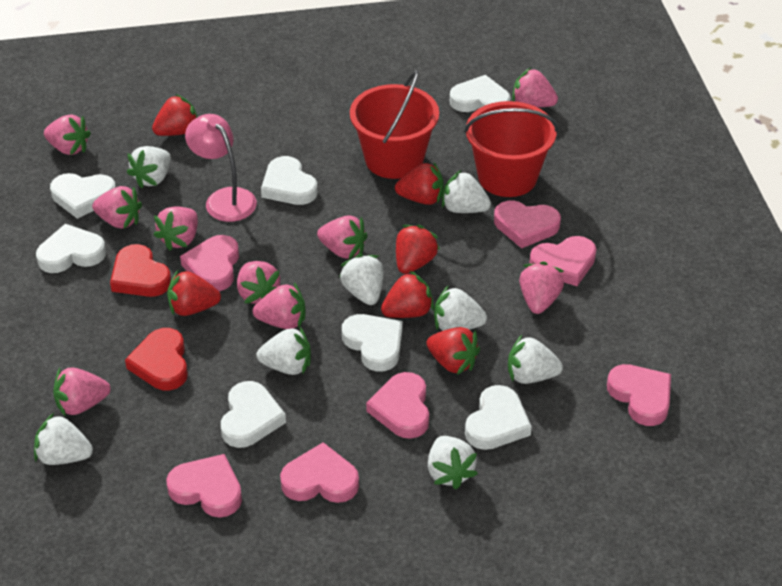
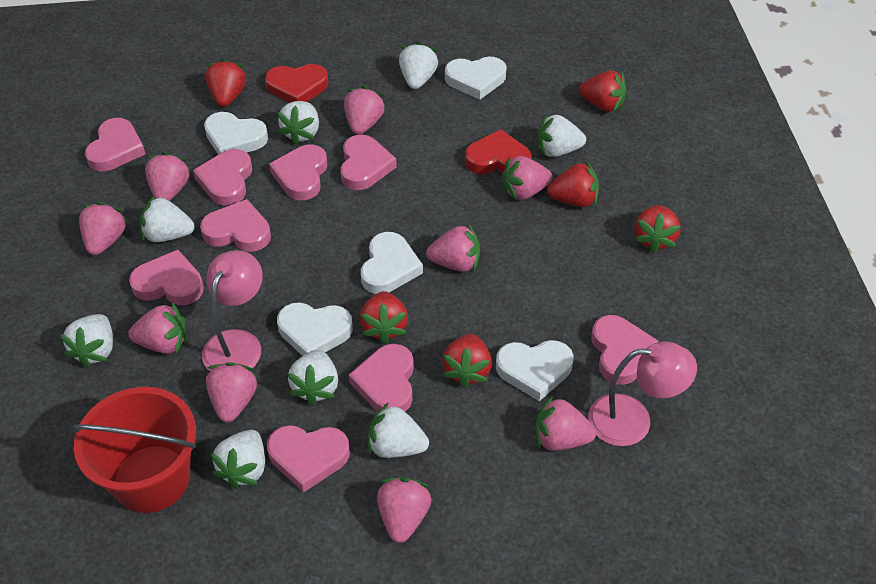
pink heart: 7 -> 9
pink lamp: 1 -> 2
red bucket: 2 -> 1
white heart: 7 -> 5

